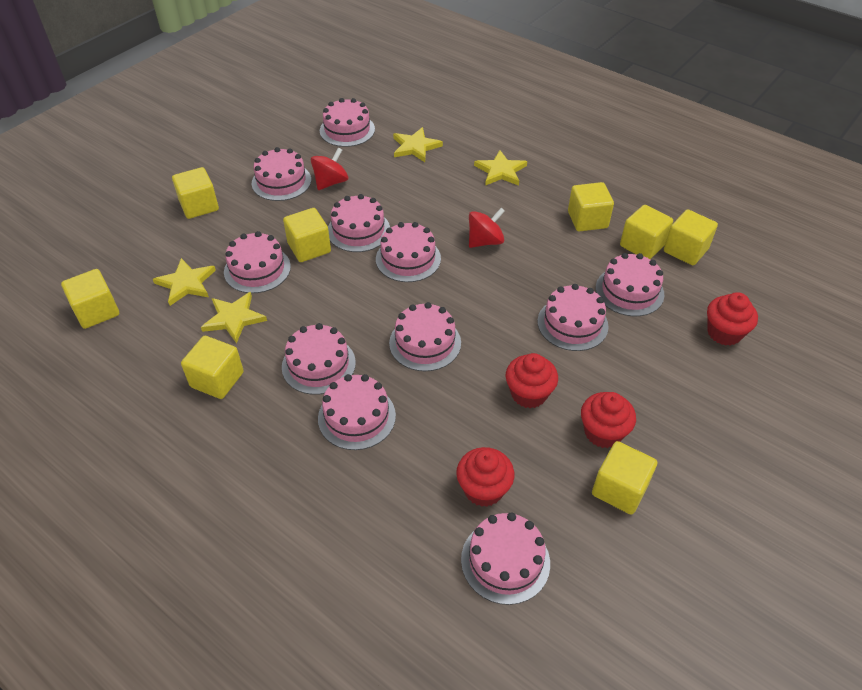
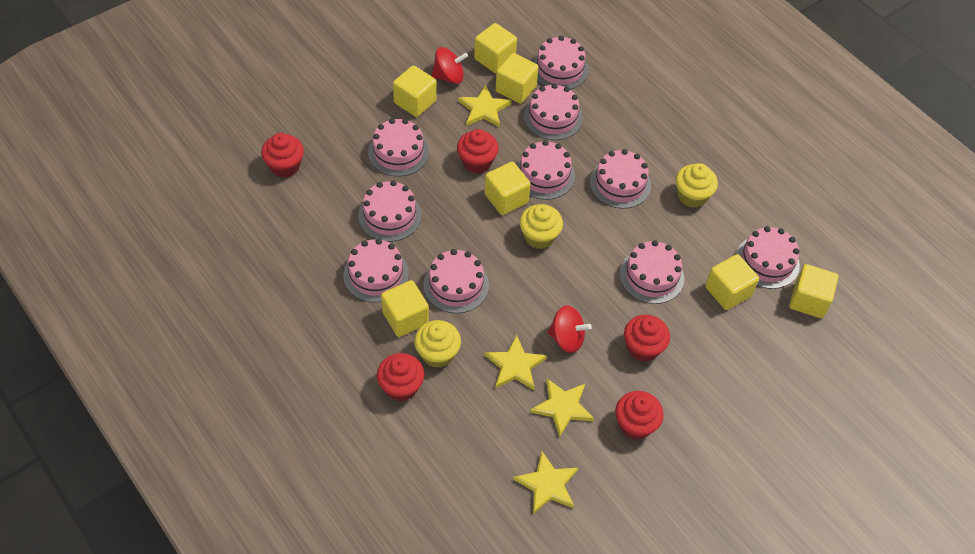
pink cake: 11 -> 10
red cupcake: 4 -> 5
yellow cube: 8 -> 7
yellow cupcake: 0 -> 3

